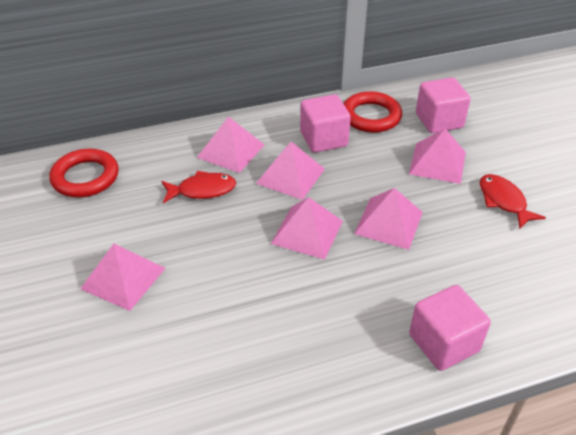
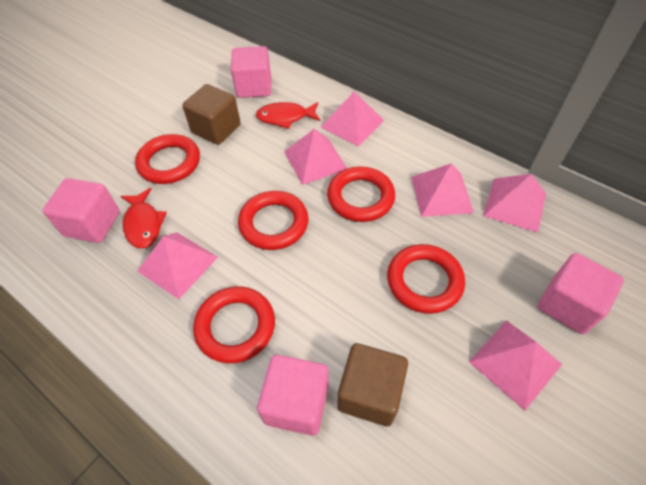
brown cube: 0 -> 2
pink cube: 3 -> 4
red ring: 2 -> 5

